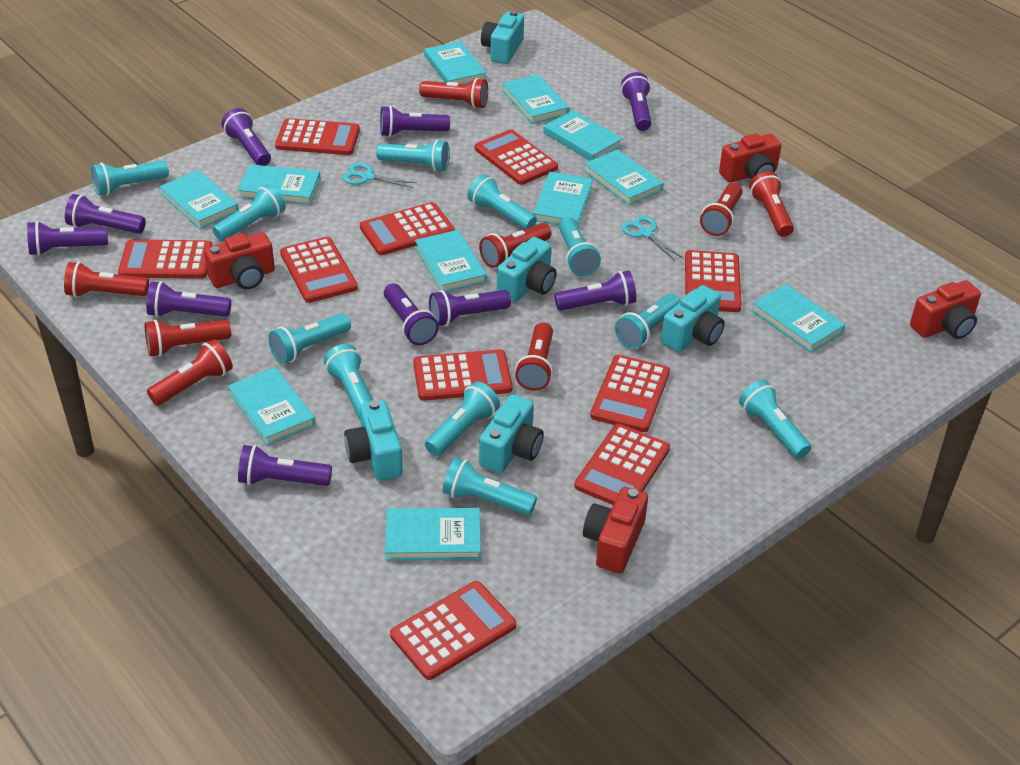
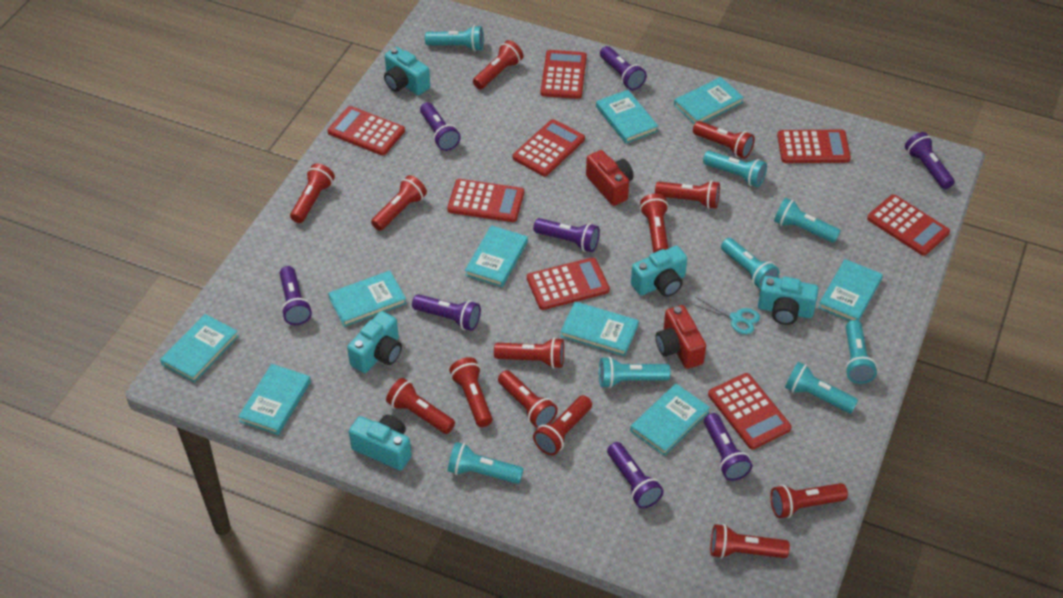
purple flashlight: 10 -> 8
red calculator: 10 -> 8
red camera: 4 -> 2
red flashlight: 8 -> 13
turquoise book: 11 -> 9
turquoise flashlight: 11 -> 8
turquoise scissors: 2 -> 1

